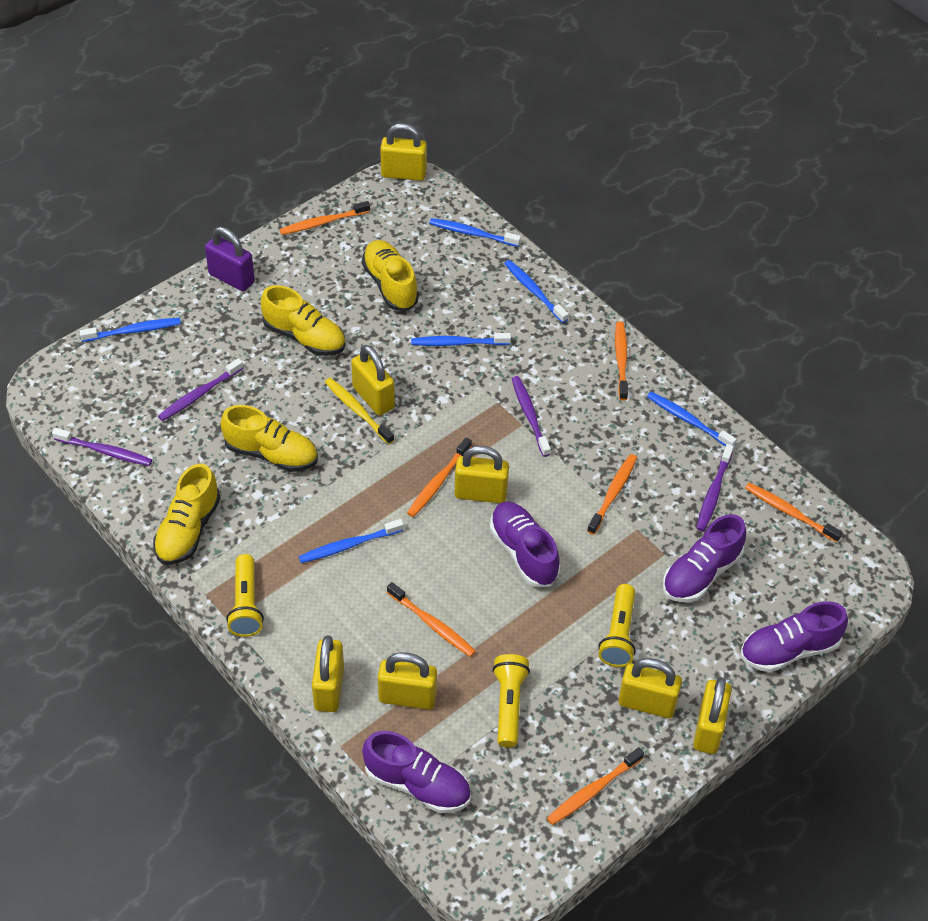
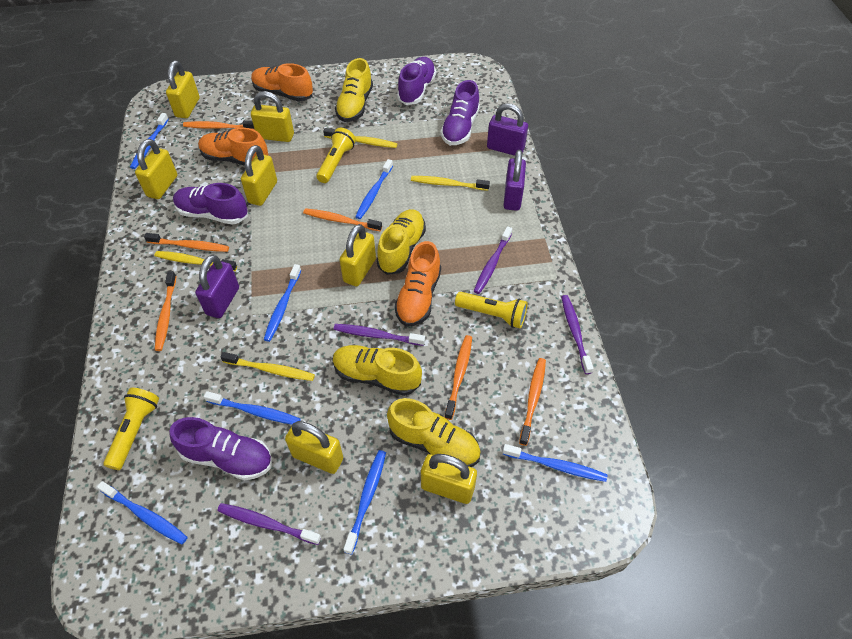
blue toothbrush: 6 -> 7
orange shoe: 0 -> 3
orange toothbrush: 7 -> 6
purple padlock: 1 -> 3
yellow toothbrush: 1 -> 4

